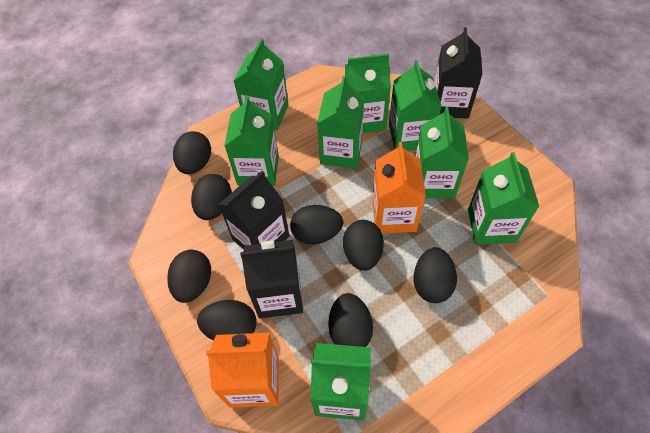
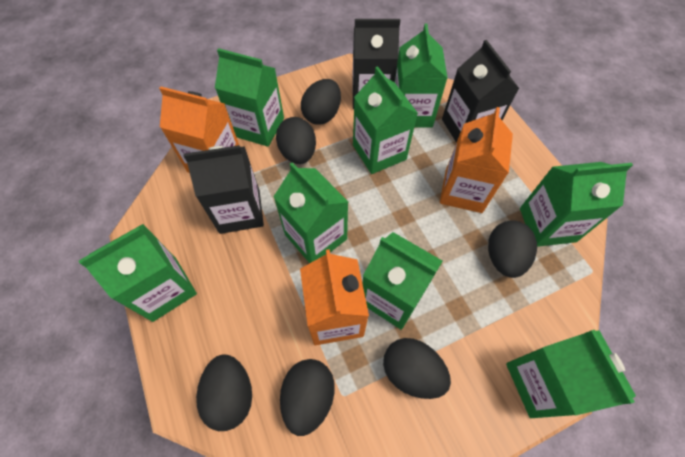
black egg: 8 -> 6
orange carton: 2 -> 3

